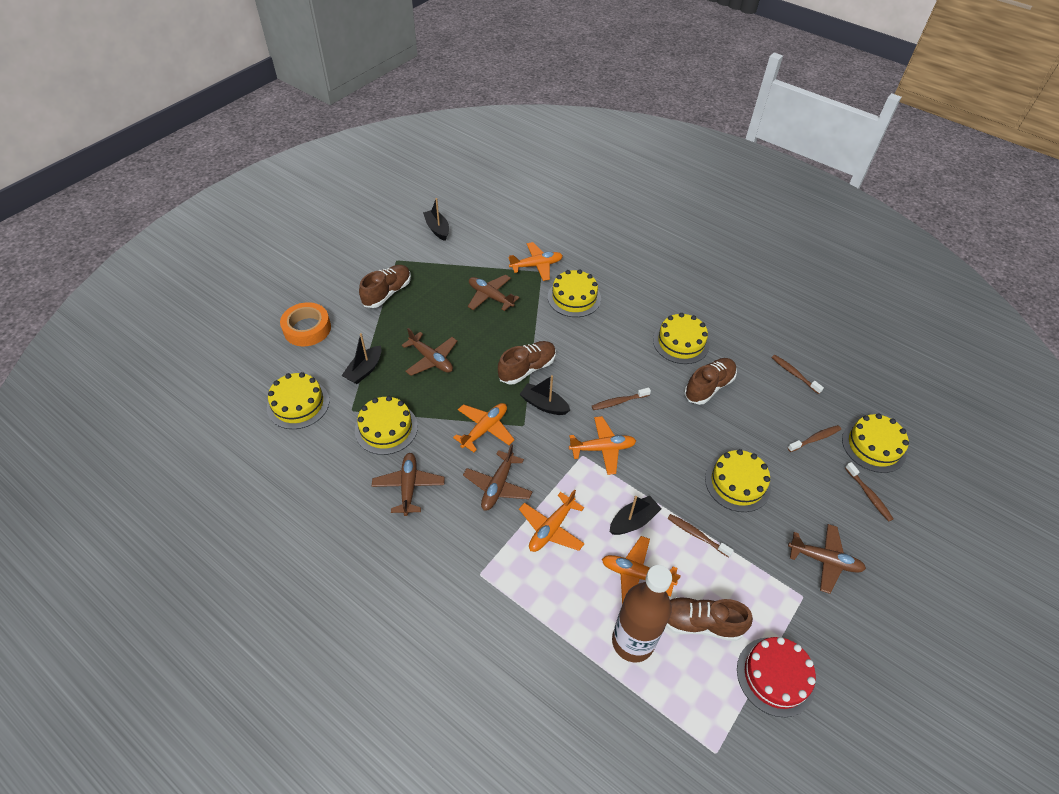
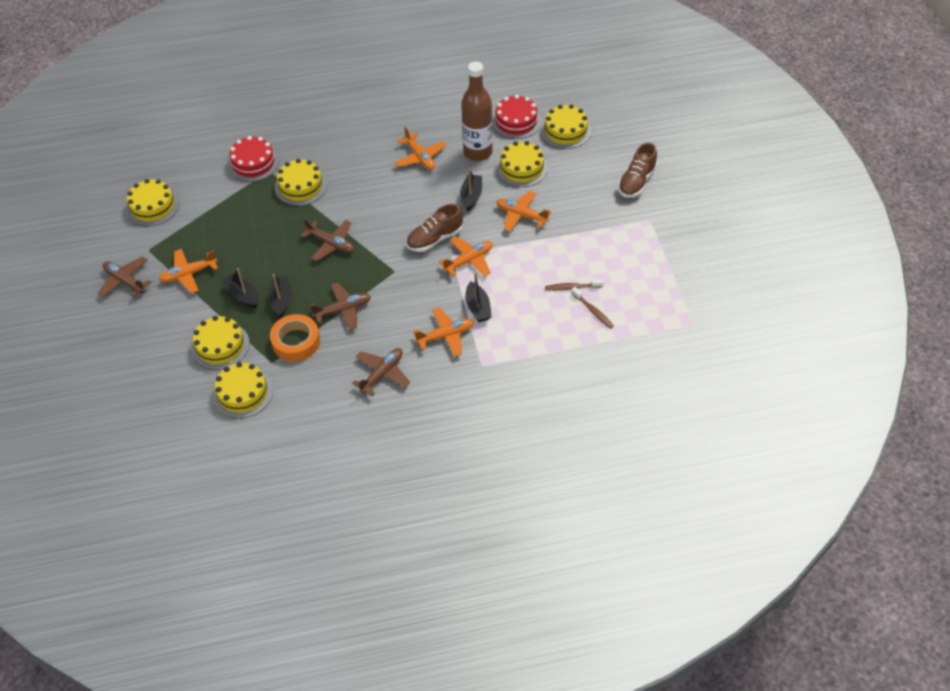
brown plane: 5 -> 4
brown shoe: 4 -> 2
brown toothbrush: 5 -> 2
red cake: 1 -> 2

